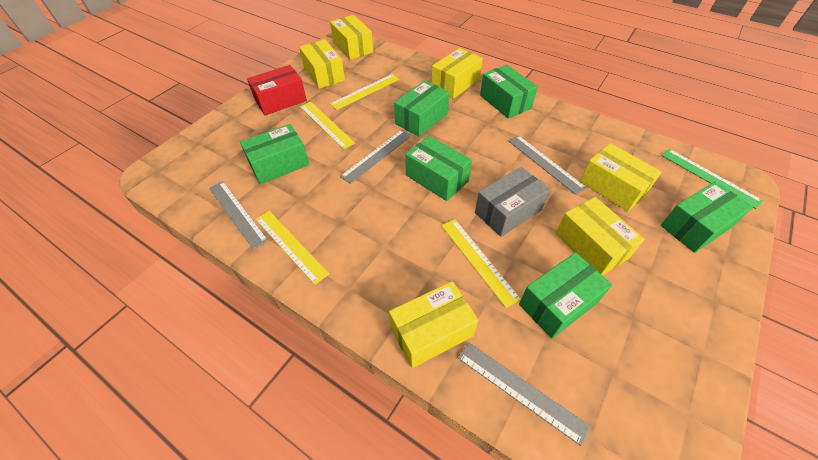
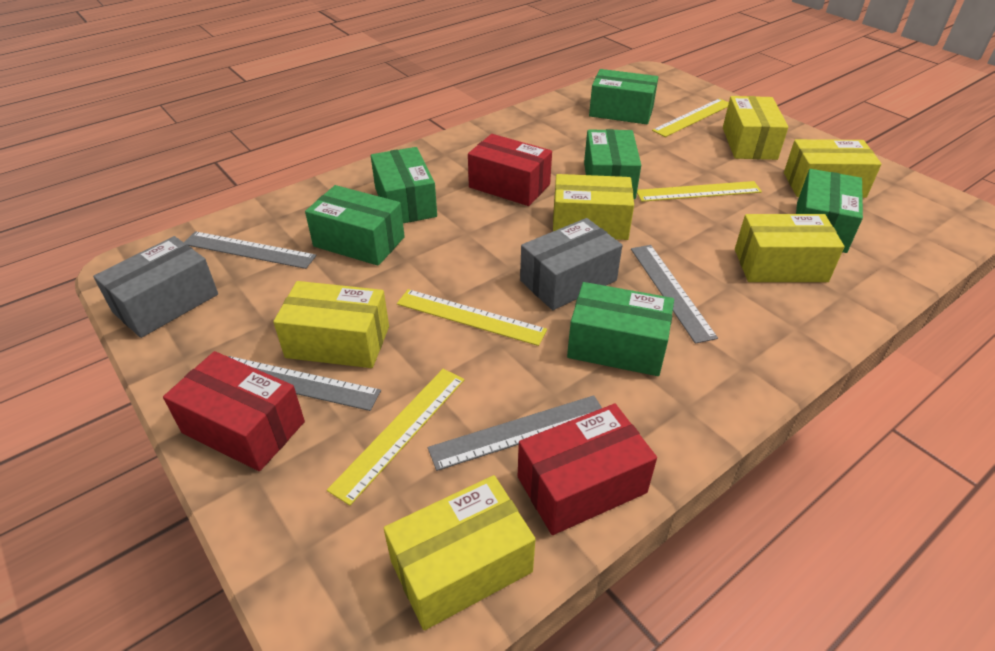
green ruler: 1 -> 0
grey box: 1 -> 2
red box: 1 -> 3

